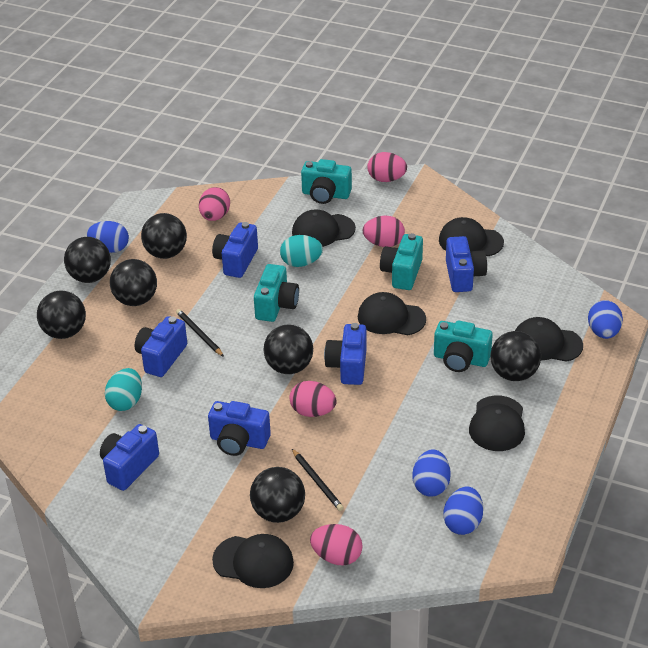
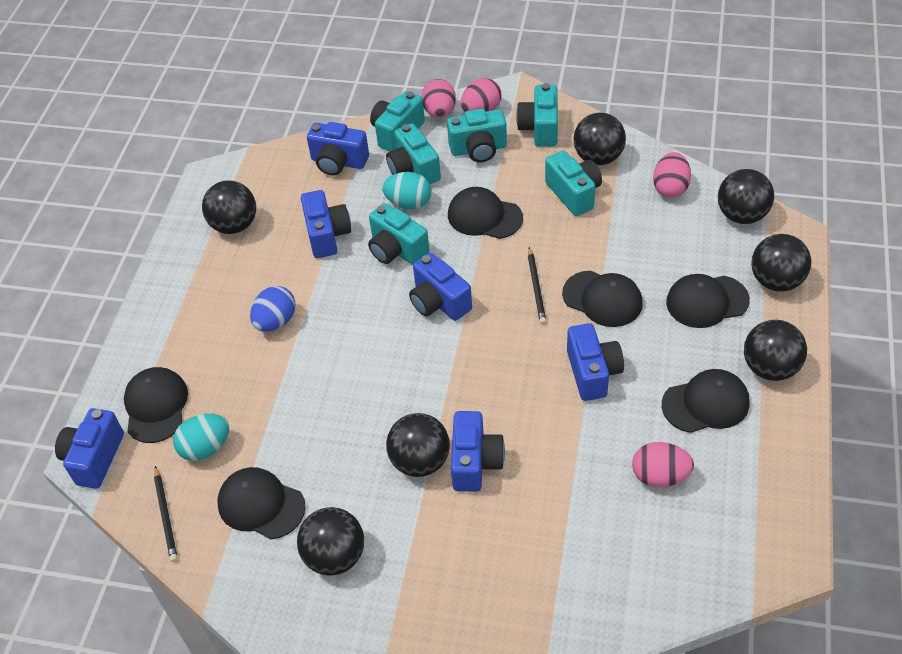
blue egg: 4 -> 1
pink egg: 5 -> 4
turquoise camera: 4 -> 6

